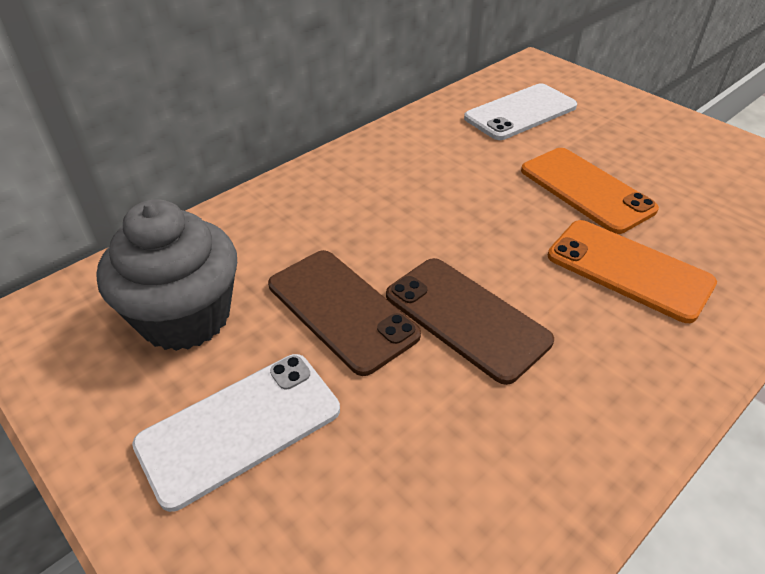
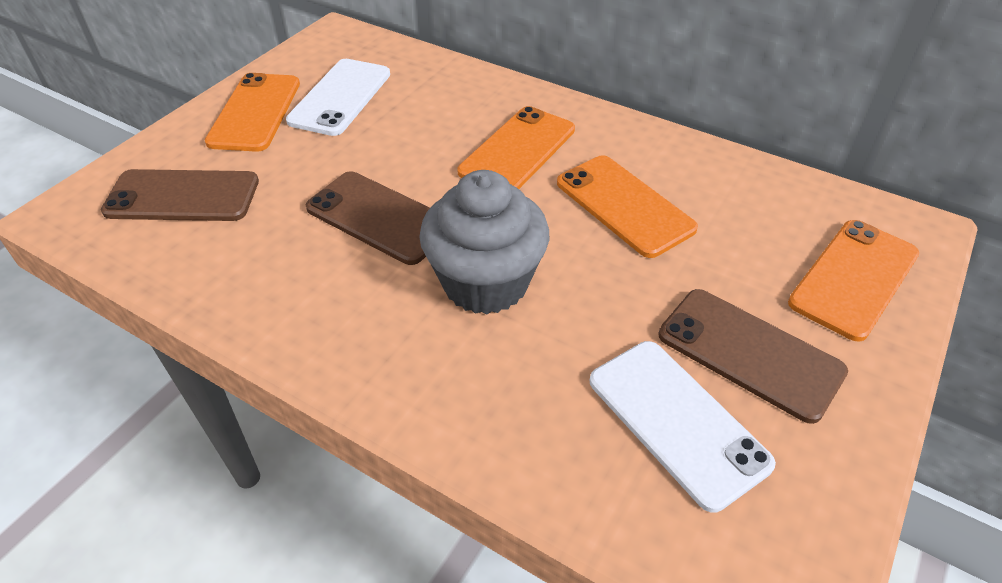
brown phone: 2 -> 3
orange phone: 2 -> 4

